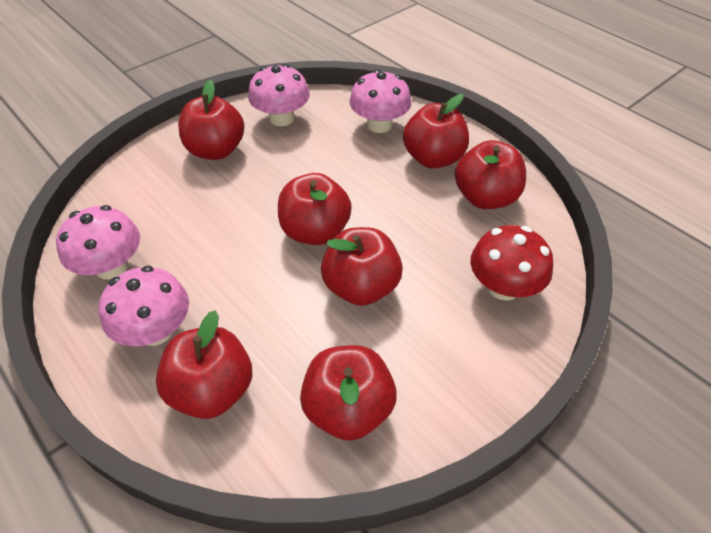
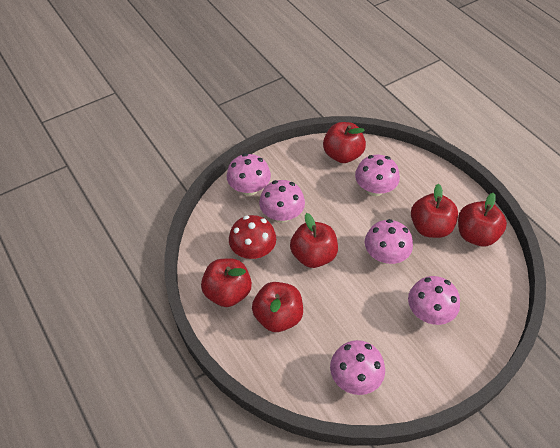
pink mushroom: 4 -> 6
red apple: 7 -> 6

